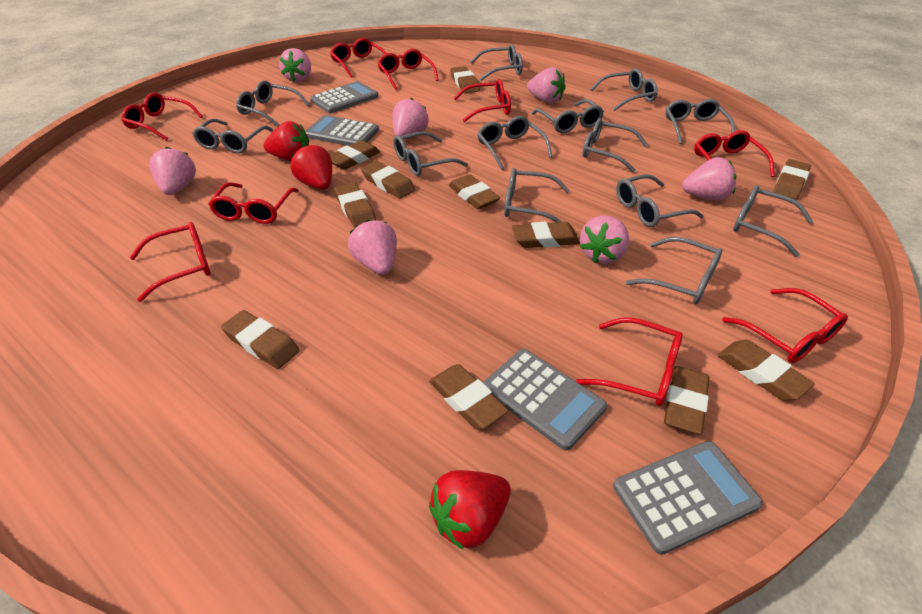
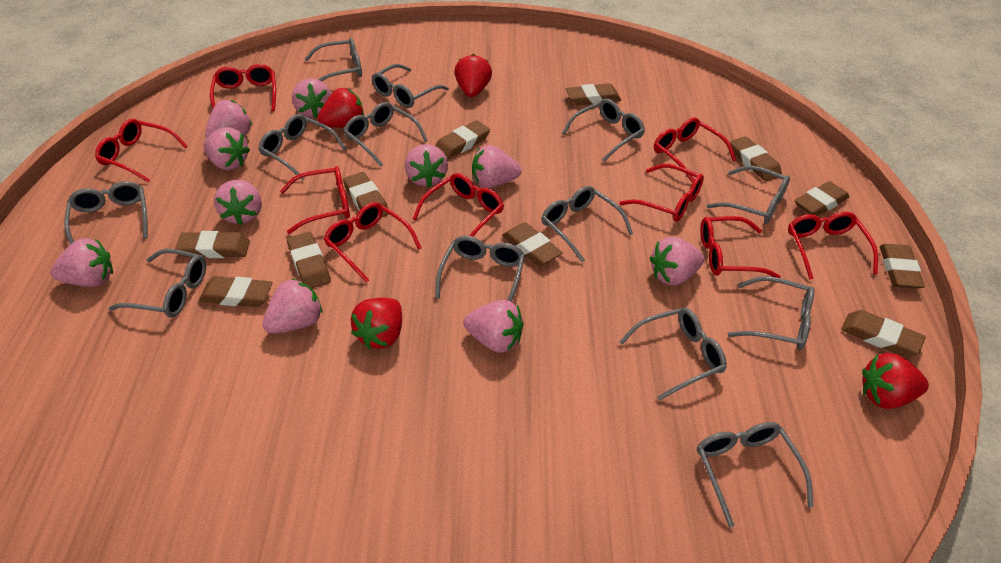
grey calculator: 4 -> 0
pink strawberry: 7 -> 10
red strawberry: 3 -> 4

